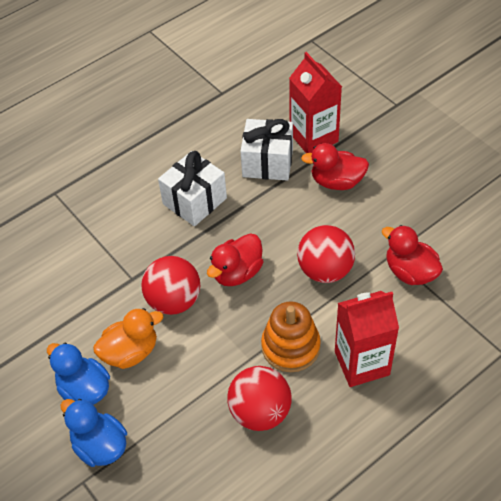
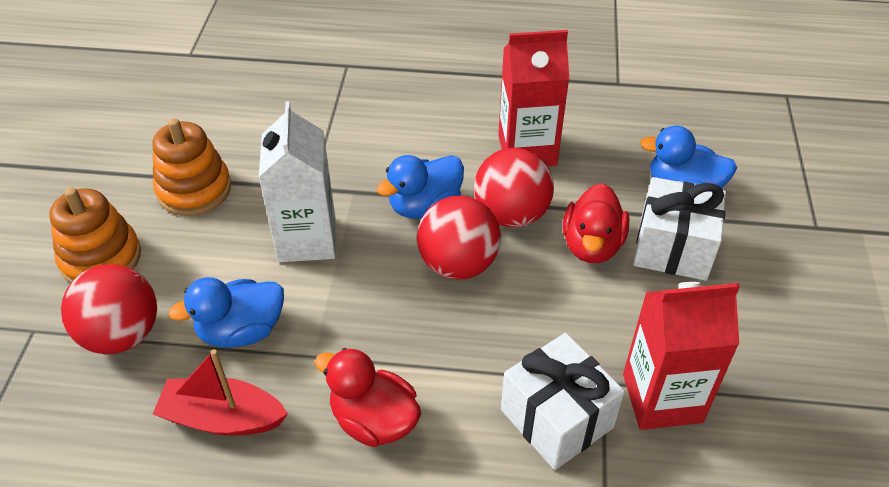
blue duck: 2 -> 3
orange duck: 1 -> 0
orange stacking toy: 1 -> 2
red boat: 0 -> 1
red duck: 3 -> 2
white carton: 0 -> 1

